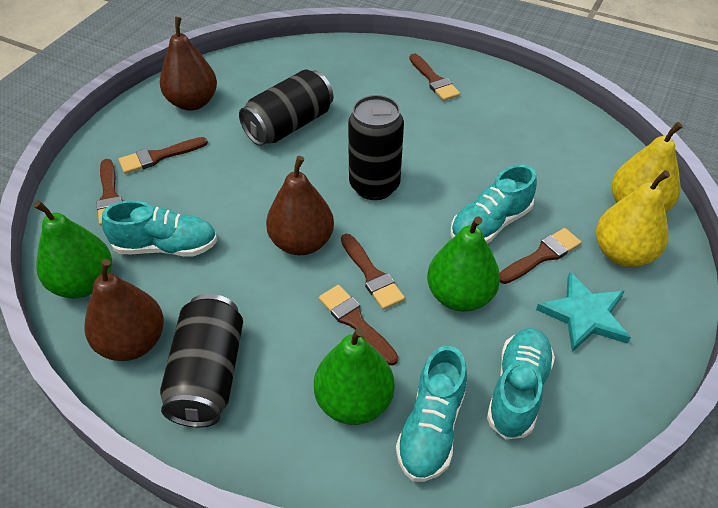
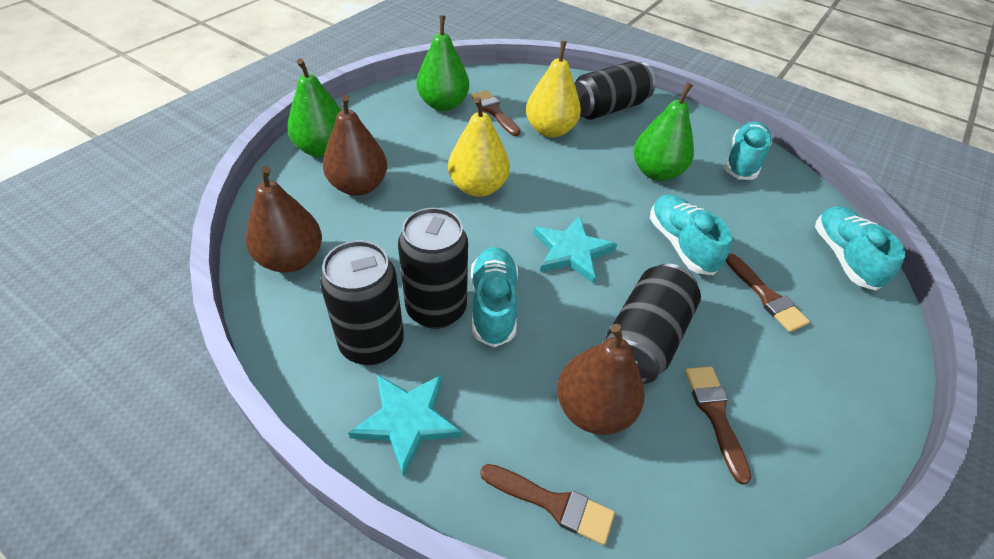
black can: 3 -> 4
brown brush: 6 -> 4
turquoise star: 1 -> 2

